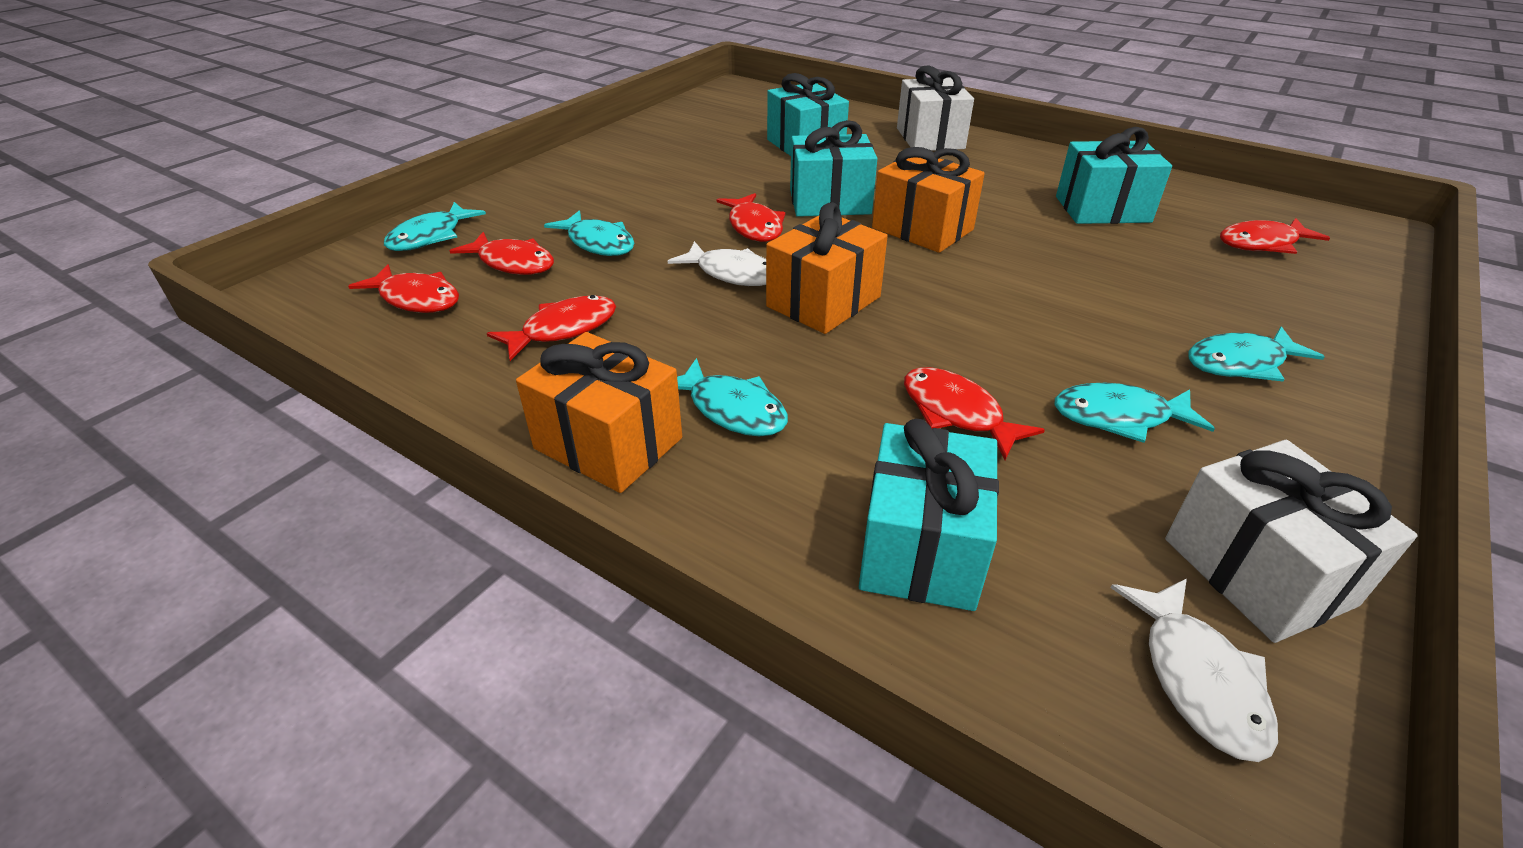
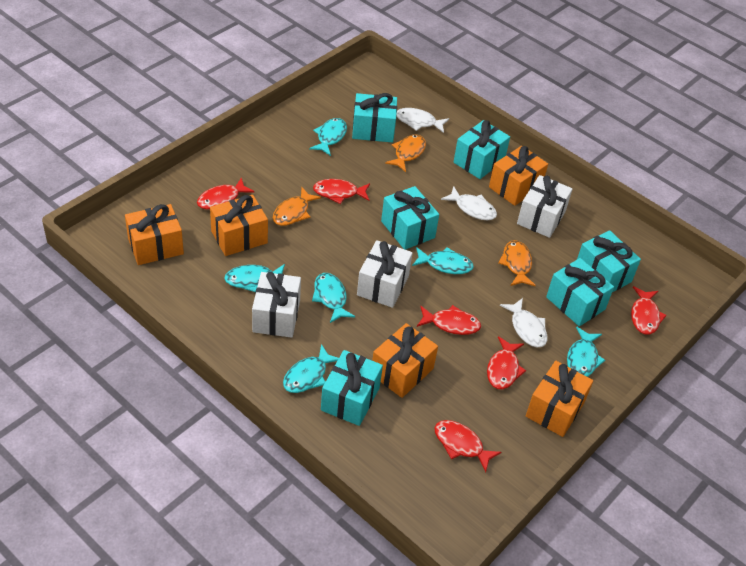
orange fish: 0 -> 3
orange gift: 3 -> 5
turquoise fish: 5 -> 6
turquoise gift: 4 -> 6
white fish: 2 -> 3
white gift: 2 -> 3

